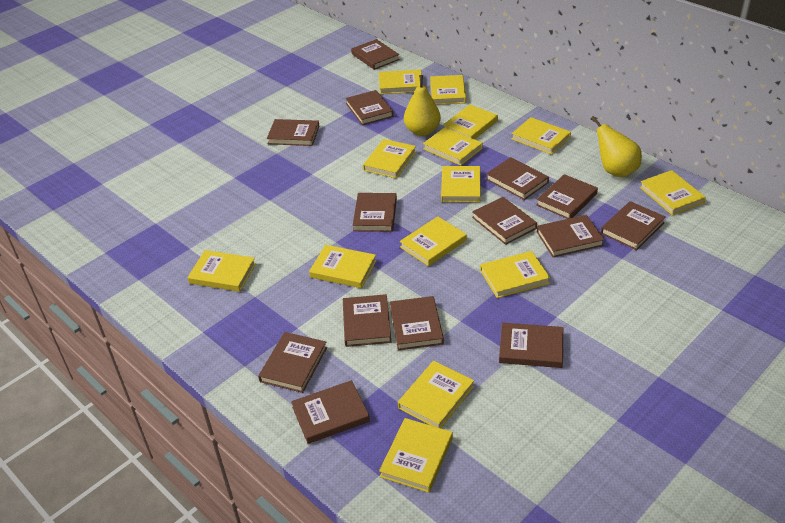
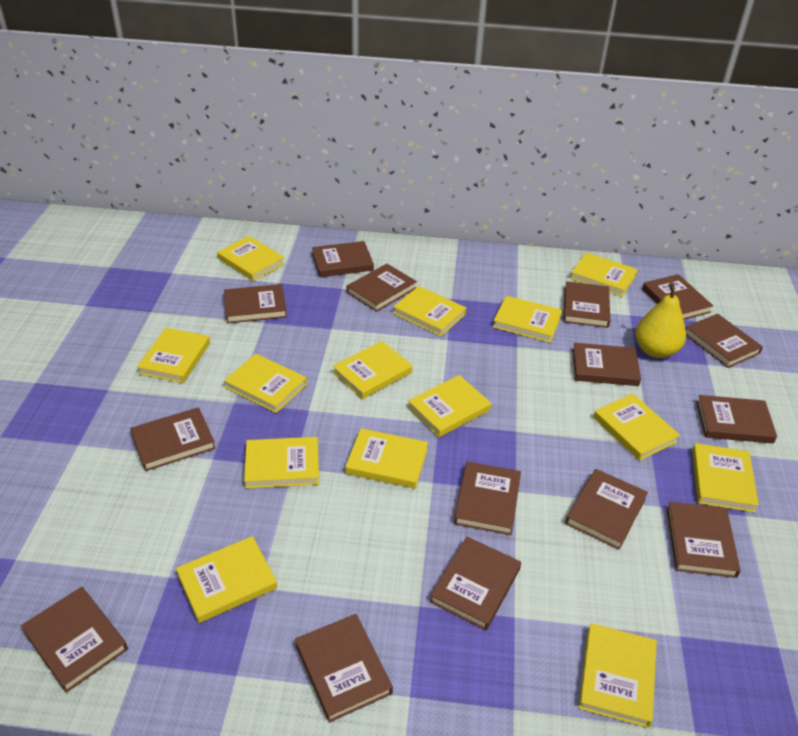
brown book: 14 -> 15
yellow pear: 2 -> 1

